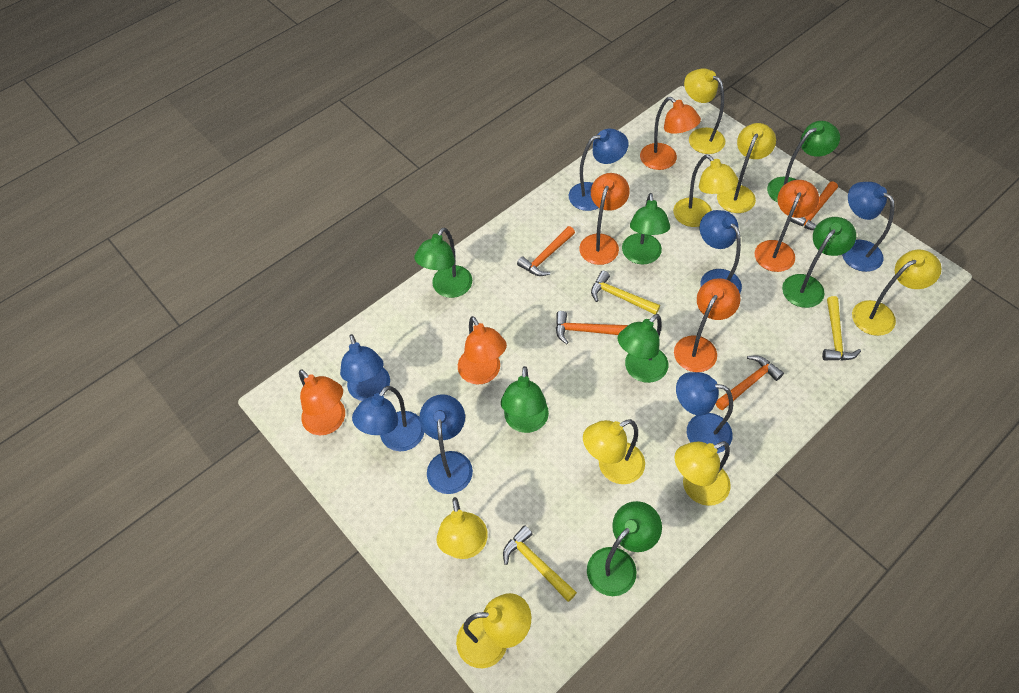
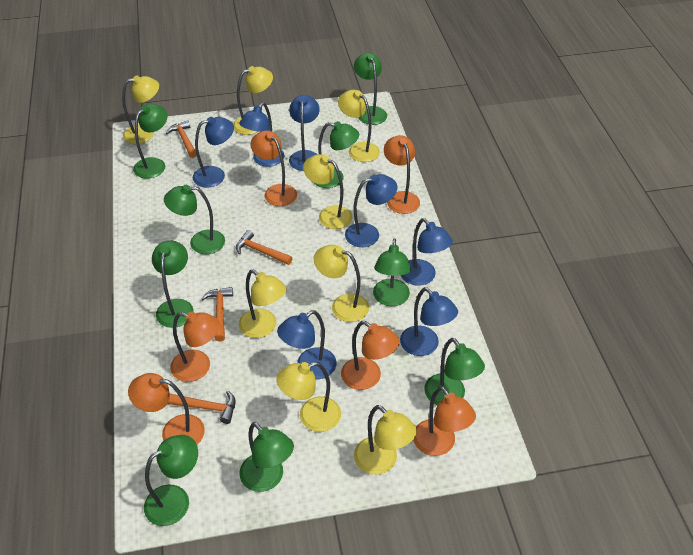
green lamp: 7 -> 9
yellow hammer: 3 -> 0

